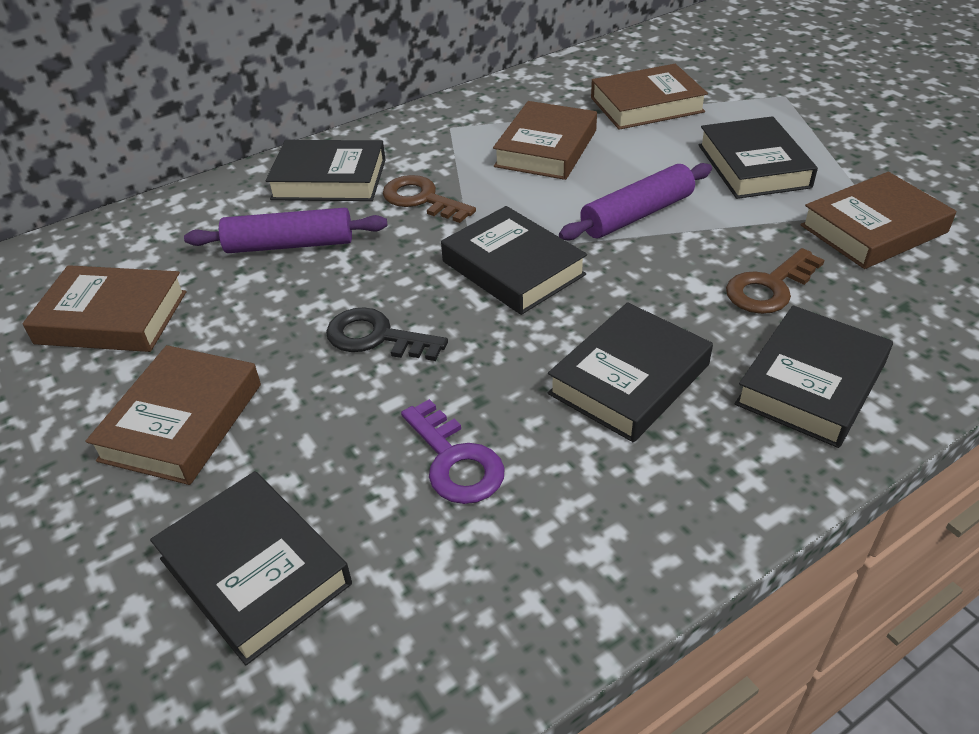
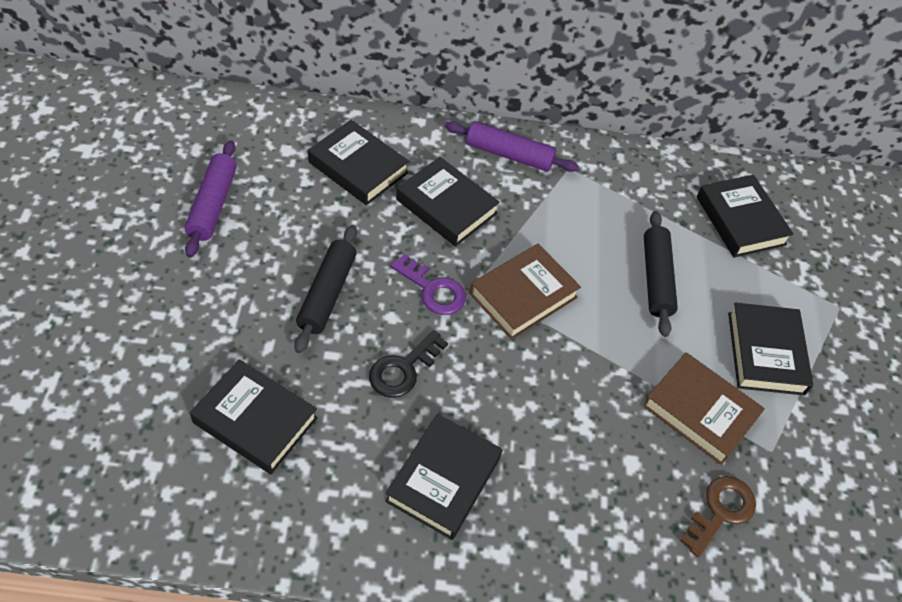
black rolling pin: 0 -> 2
brown book: 5 -> 2
brown key: 2 -> 1

